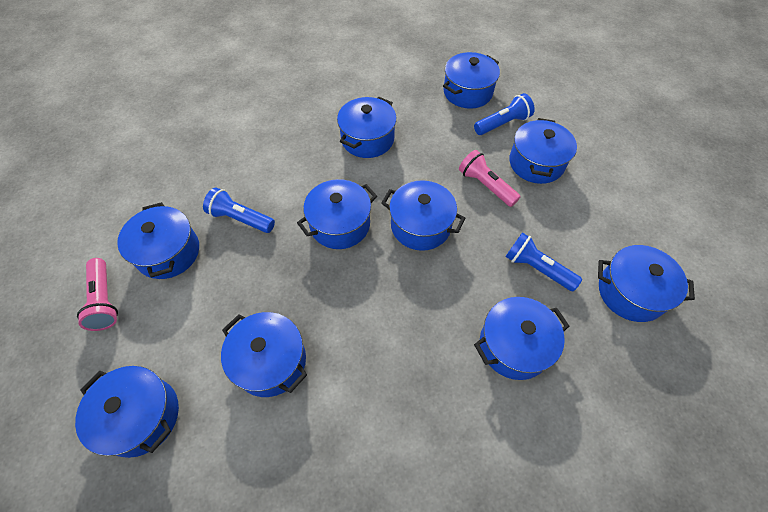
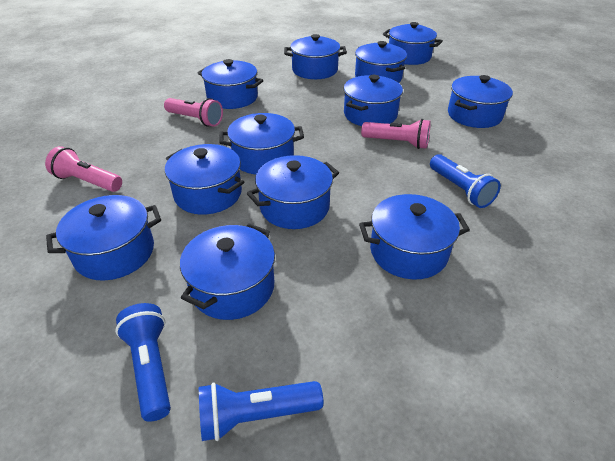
blue pot: 10 -> 12
pink flashlight: 2 -> 3

